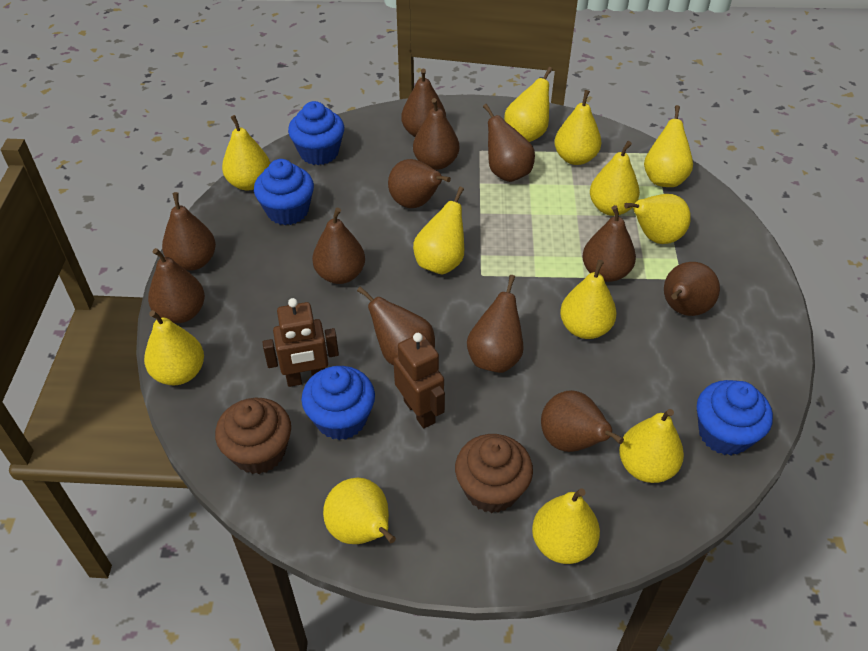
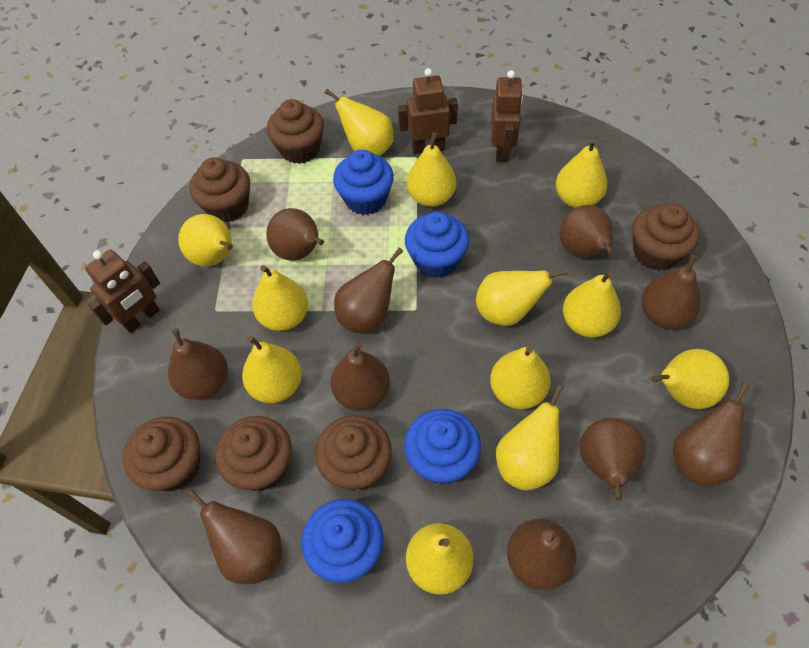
brown cupcake: 2 -> 6
brown pear: 12 -> 10
brown robot: 2 -> 3

